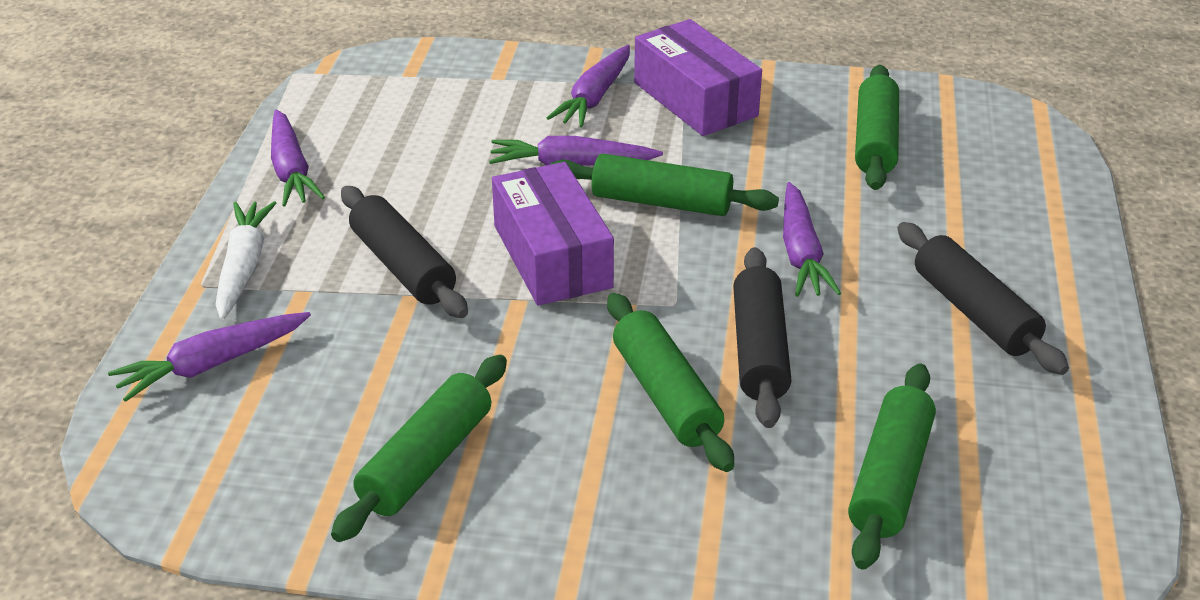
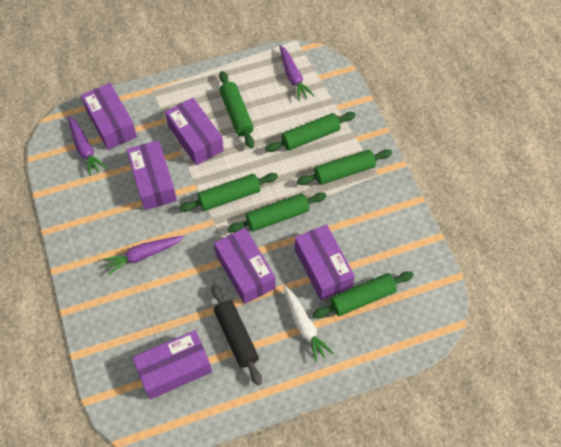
black rolling pin: 3 -> 1
green rolling pin: 5 -> 6
purple box: 2 -> 6
purple carrot: 5 -> 3

